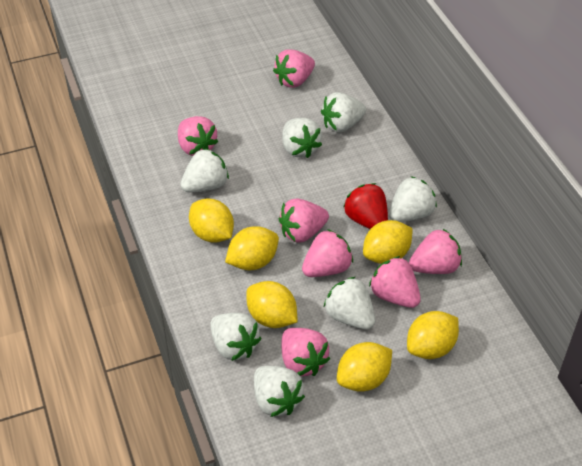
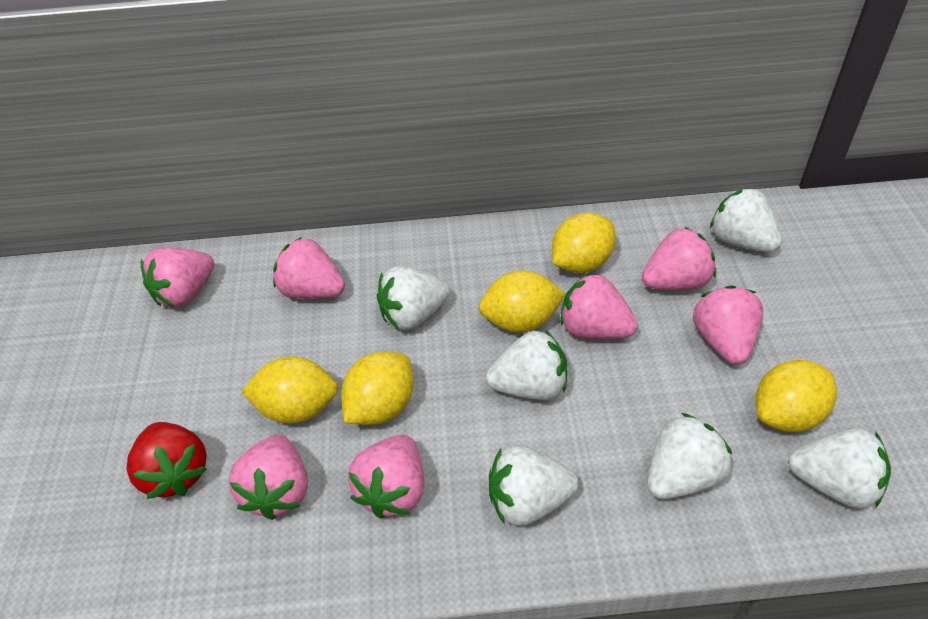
white strawberry: 7 -> 6
yellow lemon: 6 -> 5

